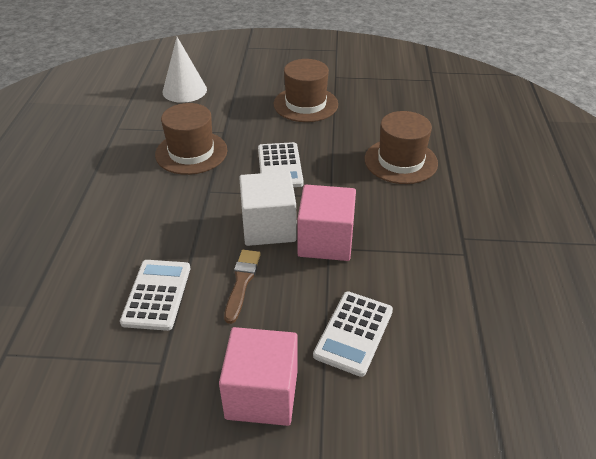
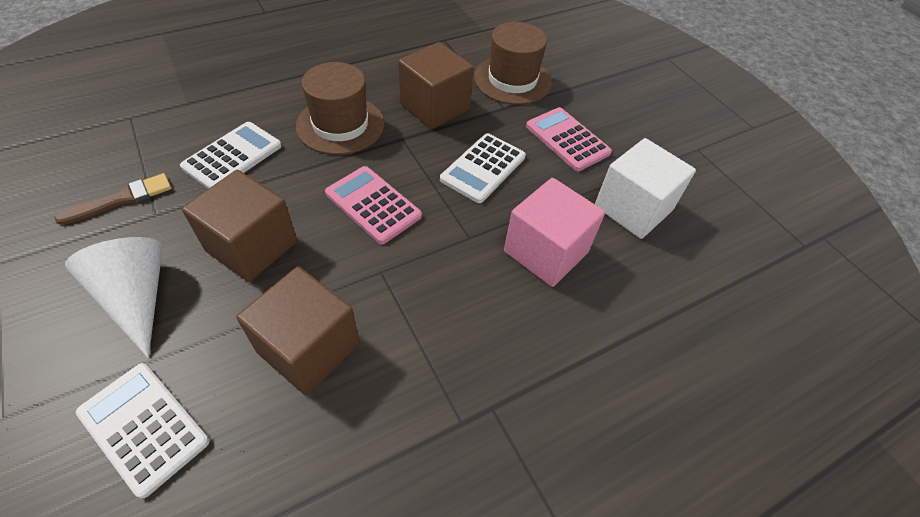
brown cube: 0 -> 3
brown hat: 3 -> 2
pink calculator: 0 -> 2
pink cube: 2 -> 1

